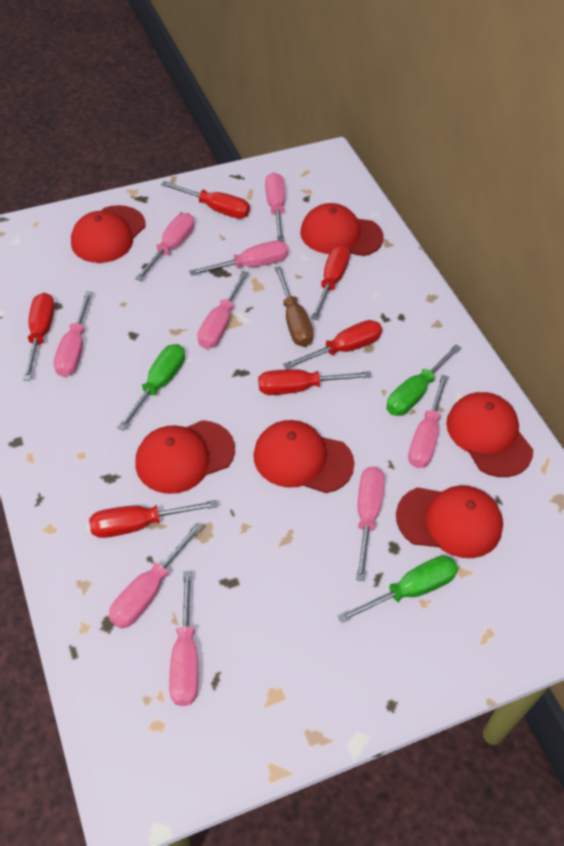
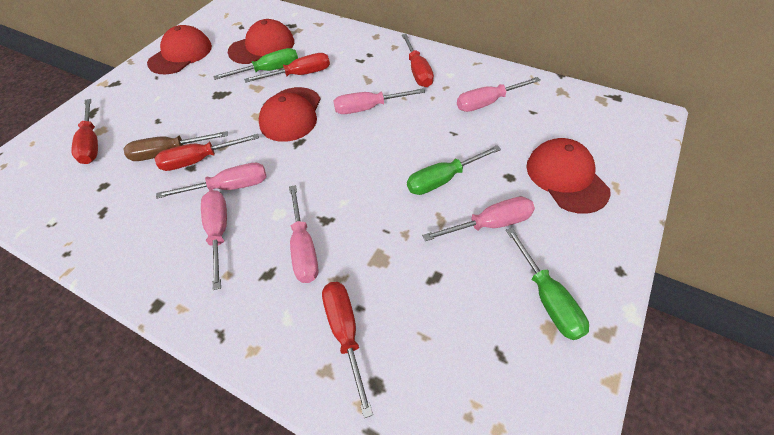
pink screwdriver: 9 -> 6
red cap: 6 -> 4
red screwdriver: 6 -> 5

